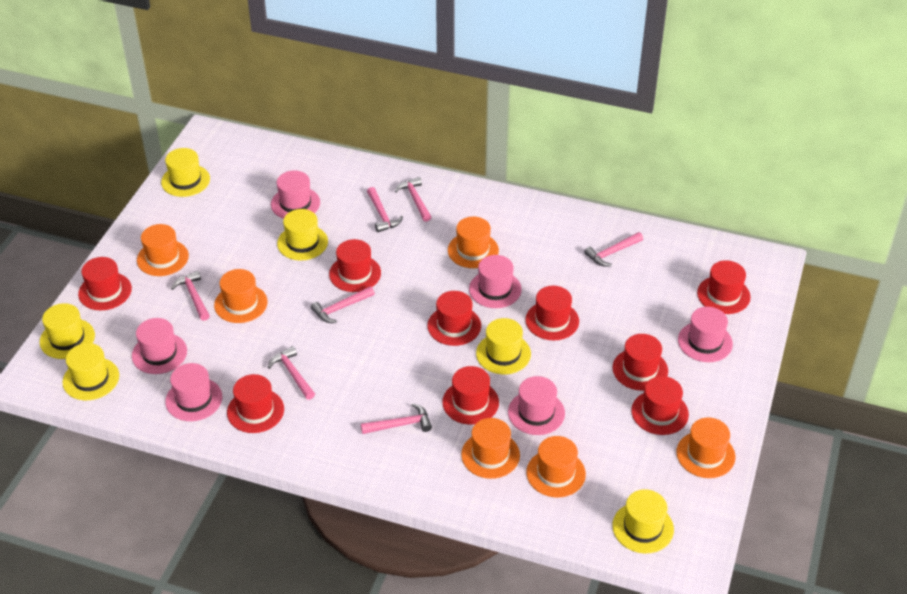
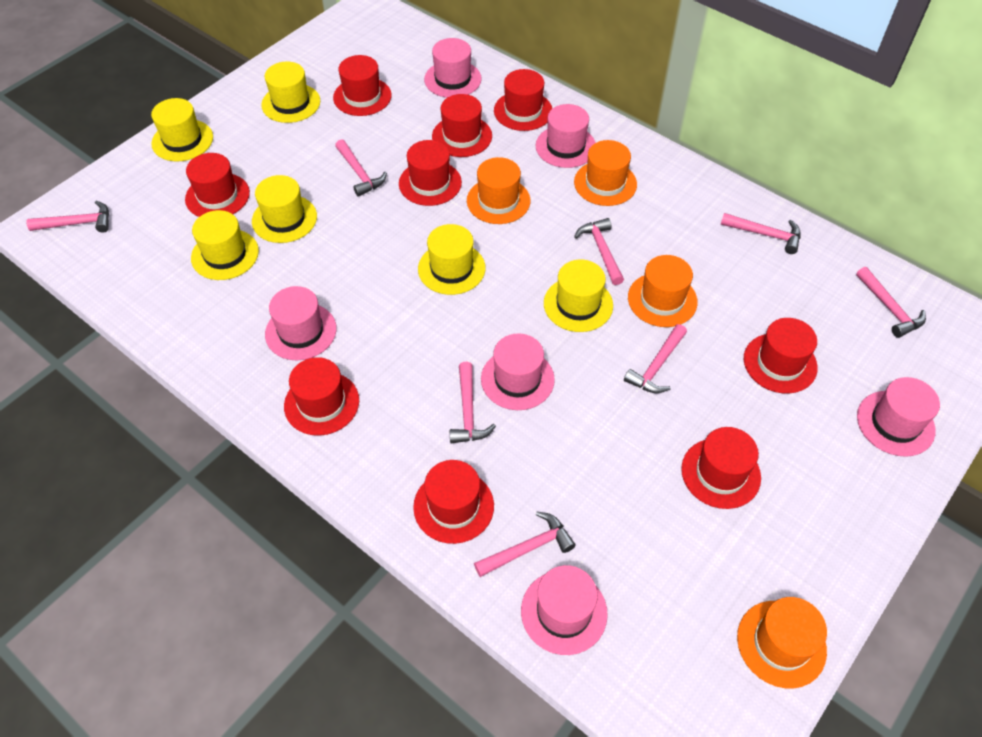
orange hat: 6 -> 4
pink hammer: 7 -> 8

